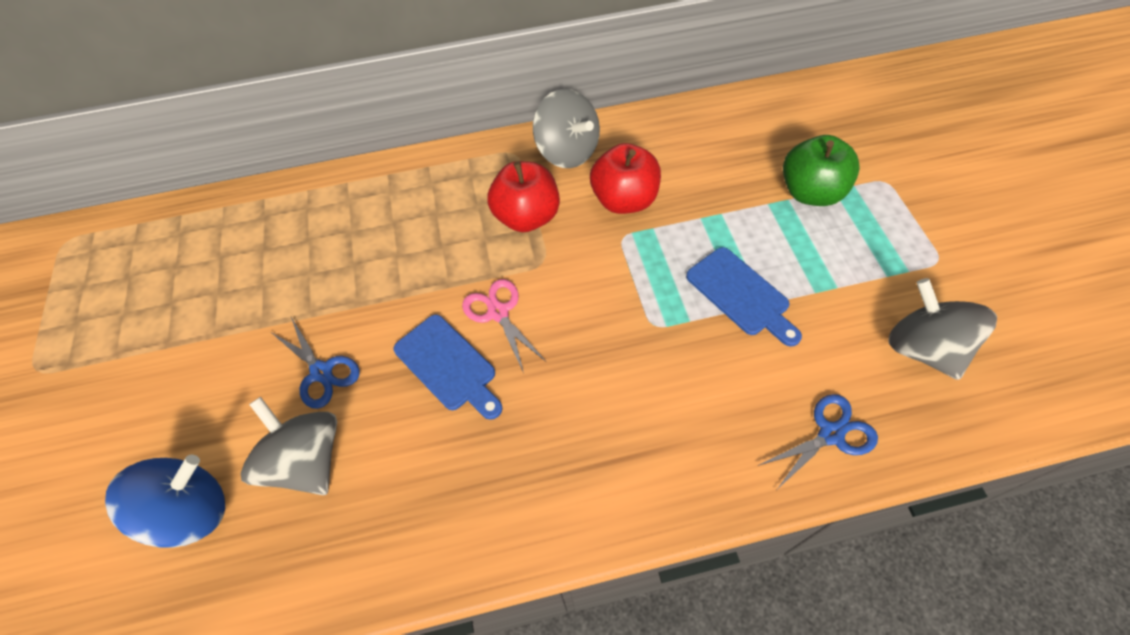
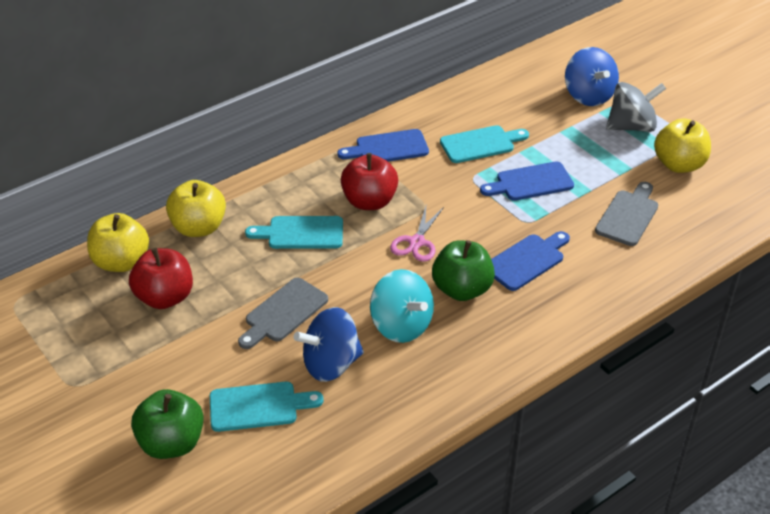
blue cutting board: 2 -> 3
blue scissors: 2 -> 0
blue spinning top: 1 -> 2
green apple: 1 -> 2
grey cutting board: 0 -> 2
grey spinning top: 3 -> 1
turquoise cutting board: 0 -> 3
turquoise spinning top: 0 -> 1
yellow apple: 0 -> 3

